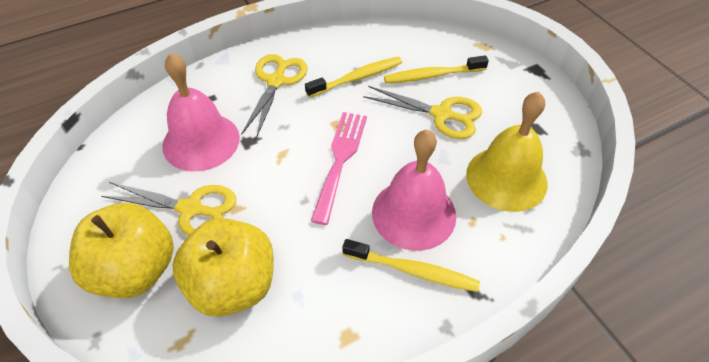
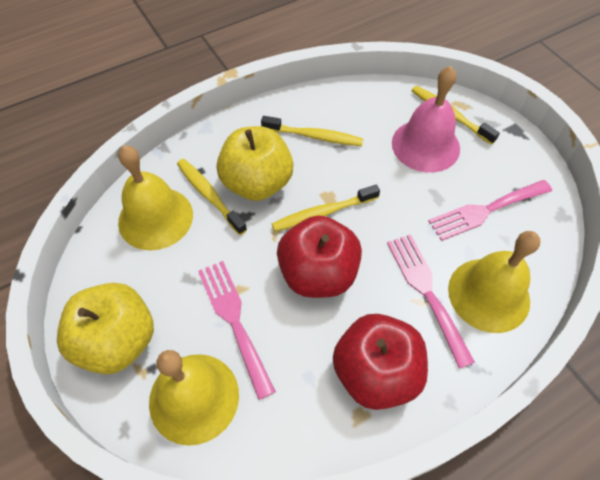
pink bell: 2 -> 1
pink fork: 1 -> 3
red apple: 0 -> 2
yellow bell: 1 -> 3
yellow scissors: 3 -> 0
yellow toothbrush: 3 -> 4

